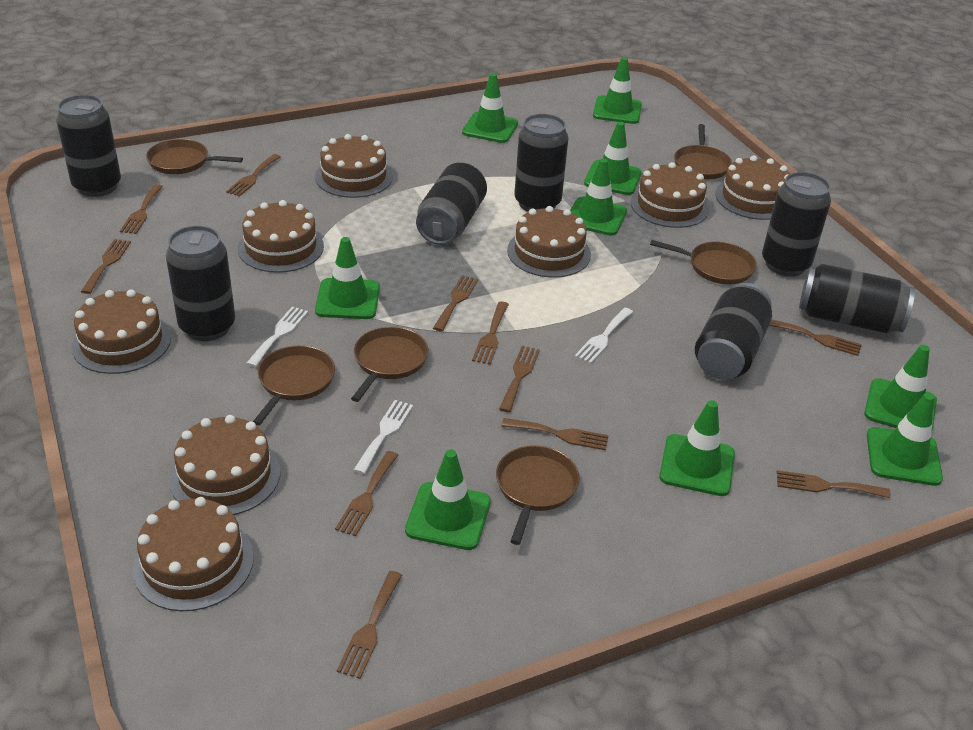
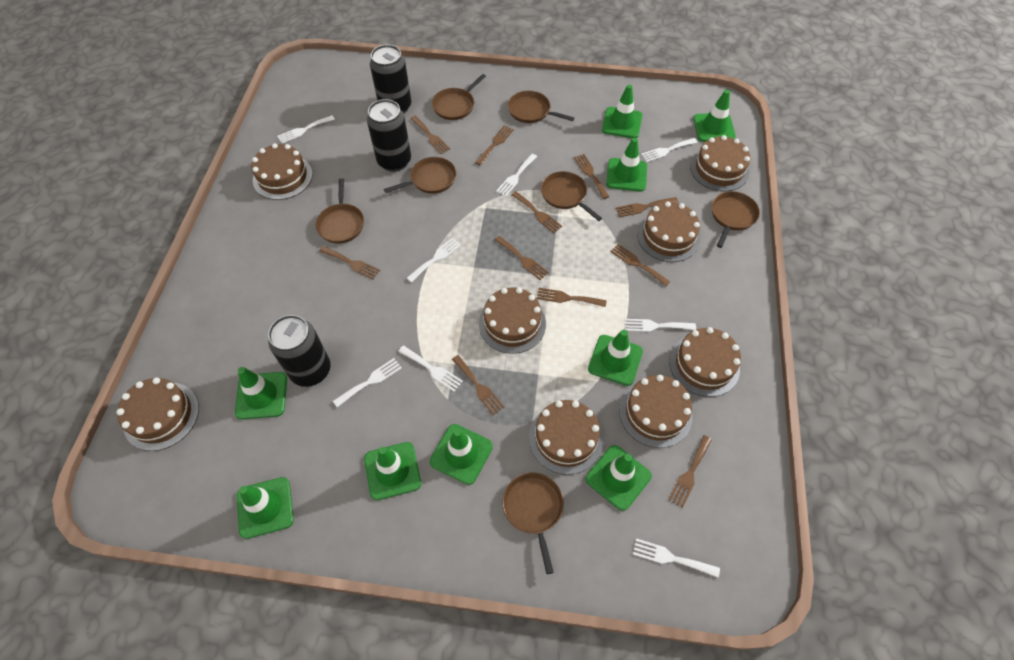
black can: 7 -> 3
brown pan: 6 -> 7
white fork: 3 -> 8

